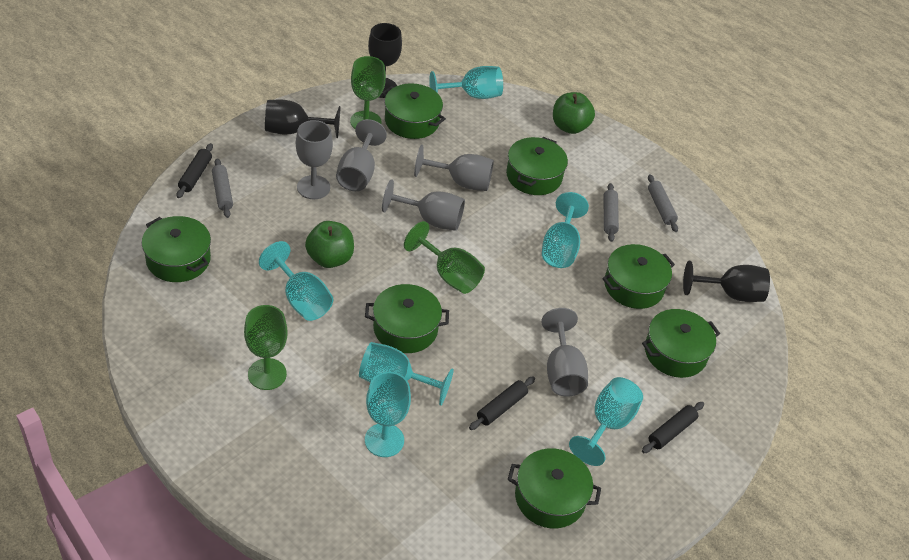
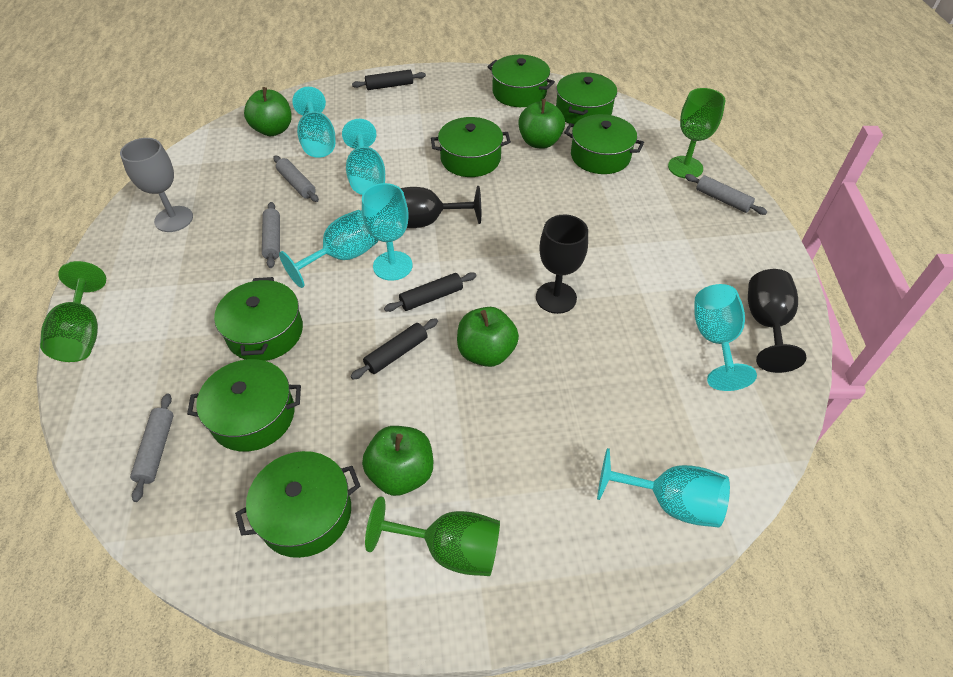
green apple: 2 -> 4
grey goblet: 5 -> 1
grey rolling pin: 3 -> 4

